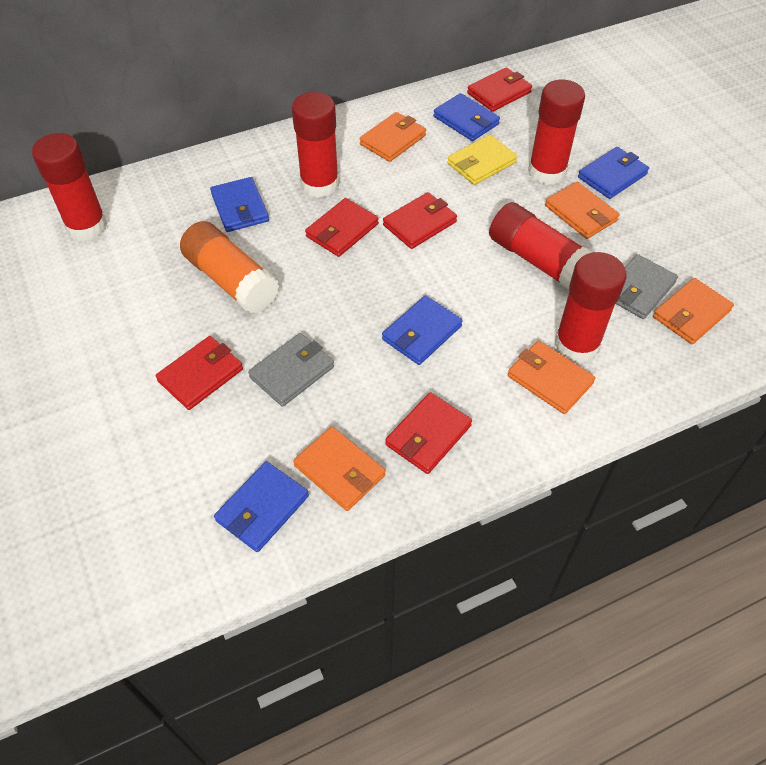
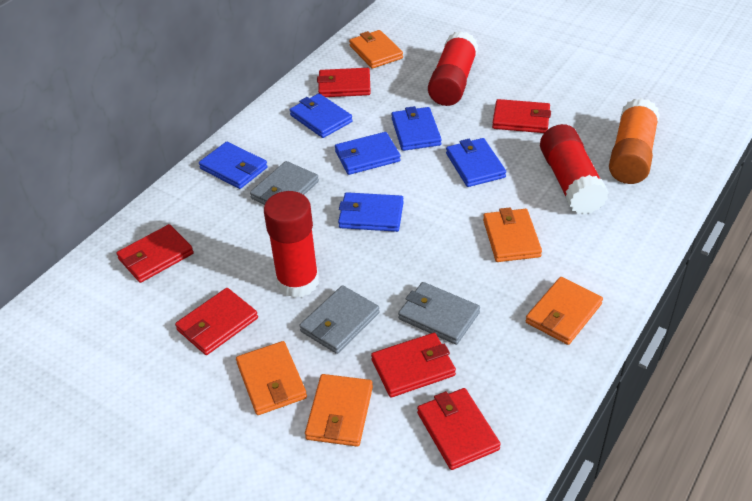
blue wallet: 5 -> 6
grey wallet: 2 -> 3
red glue stick: 5 -> 3
red wallet: 5 -> 6
yellow wallet: 1 -> 0

